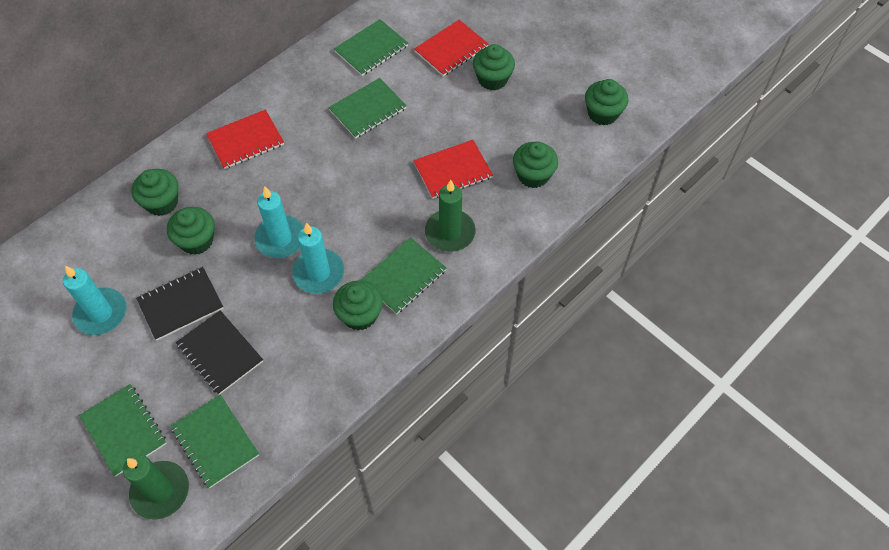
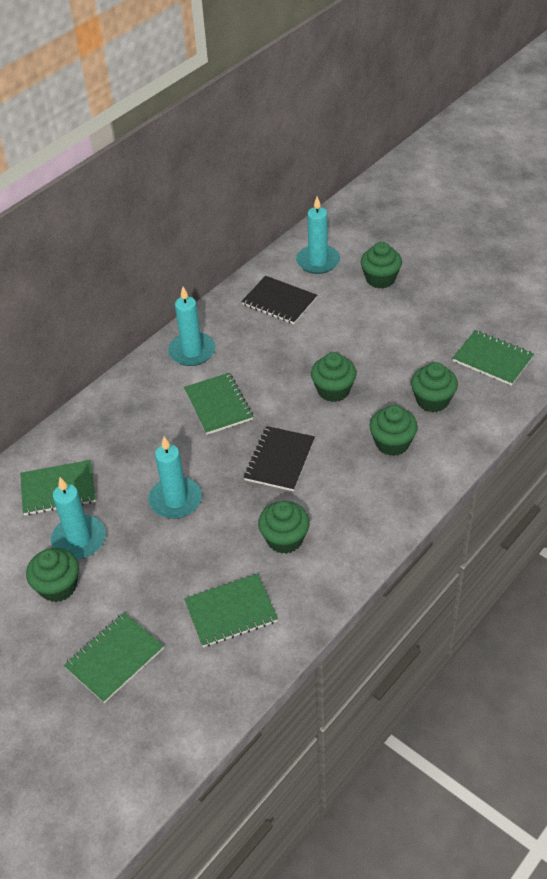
green candle: 2 -> 0
red notebook: 3 -> 0
turquoise candle: 3 -> 4

